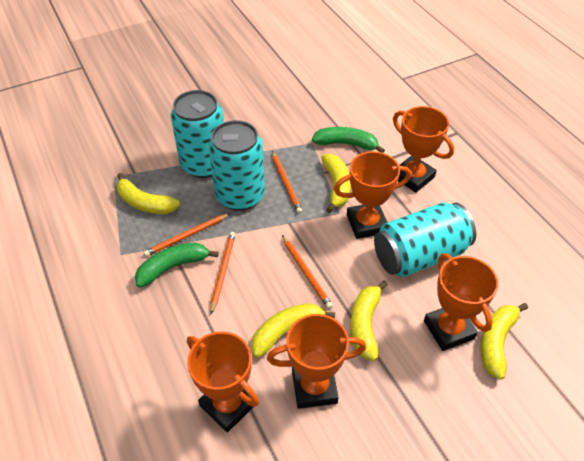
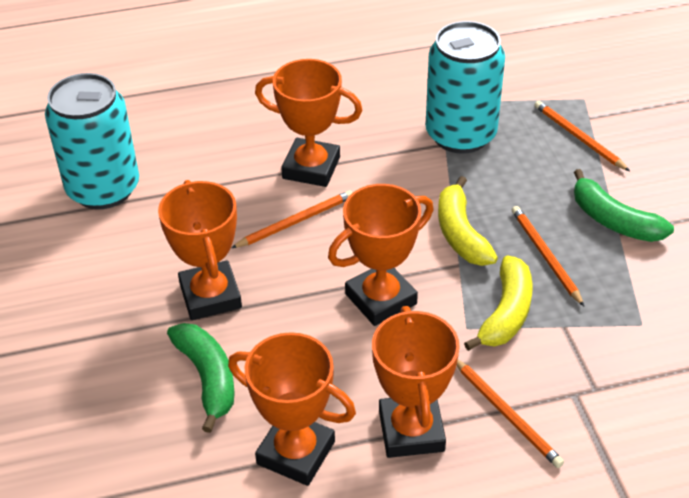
turquoise can: 3 -> 2
yellow banana: 5 -> 2

